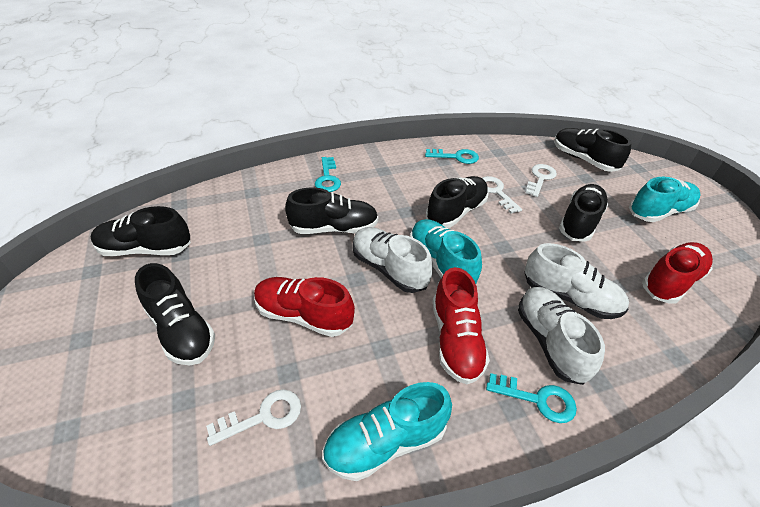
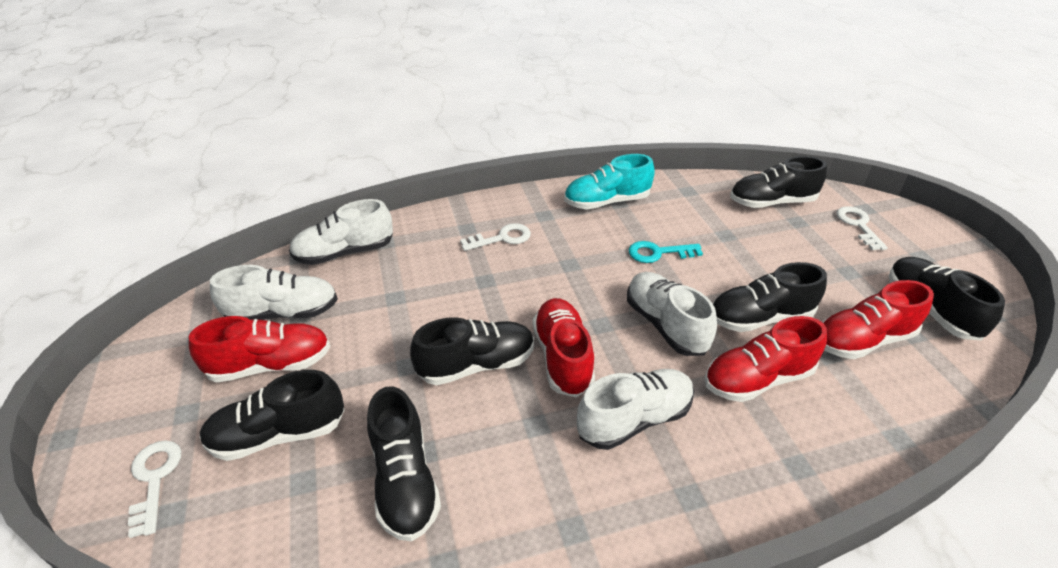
red shoe: 3 -> 4
turquoise key: 3 -> 1
turquoise shoe: 3 -> 1
white shoe: 3 -> 4

